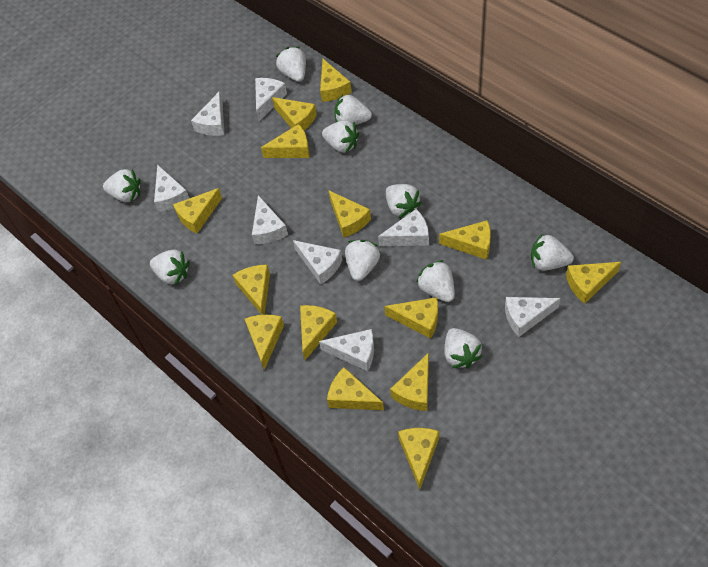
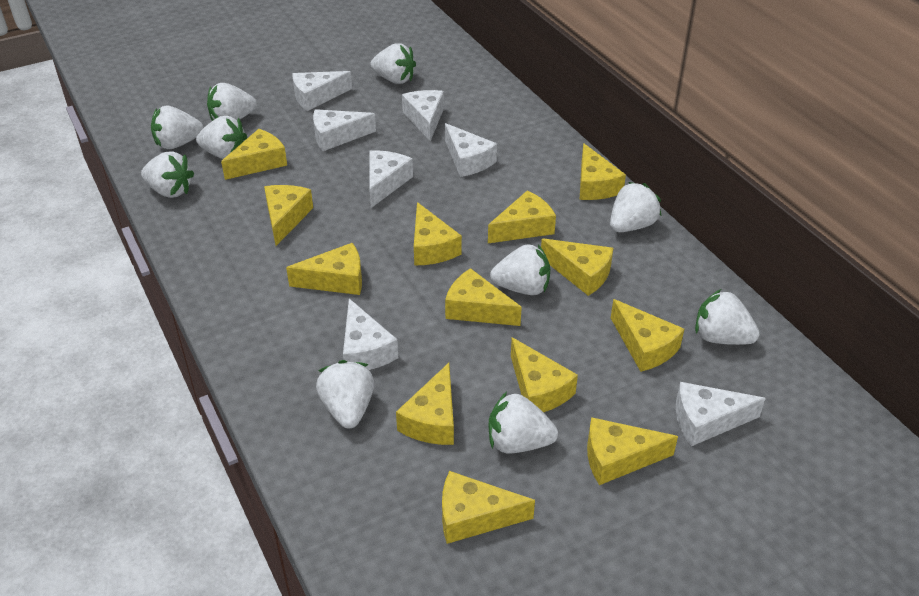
white cheese: 8 -> 7
yellow cheese: 14 -> 13

